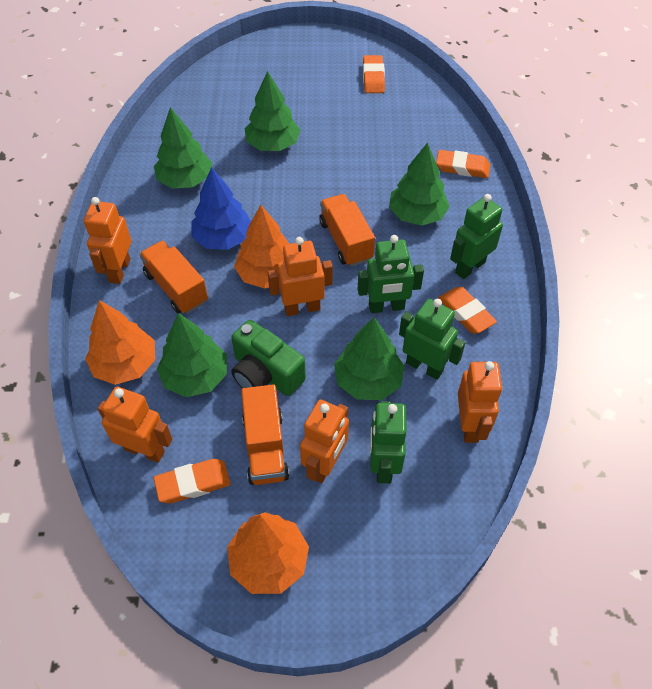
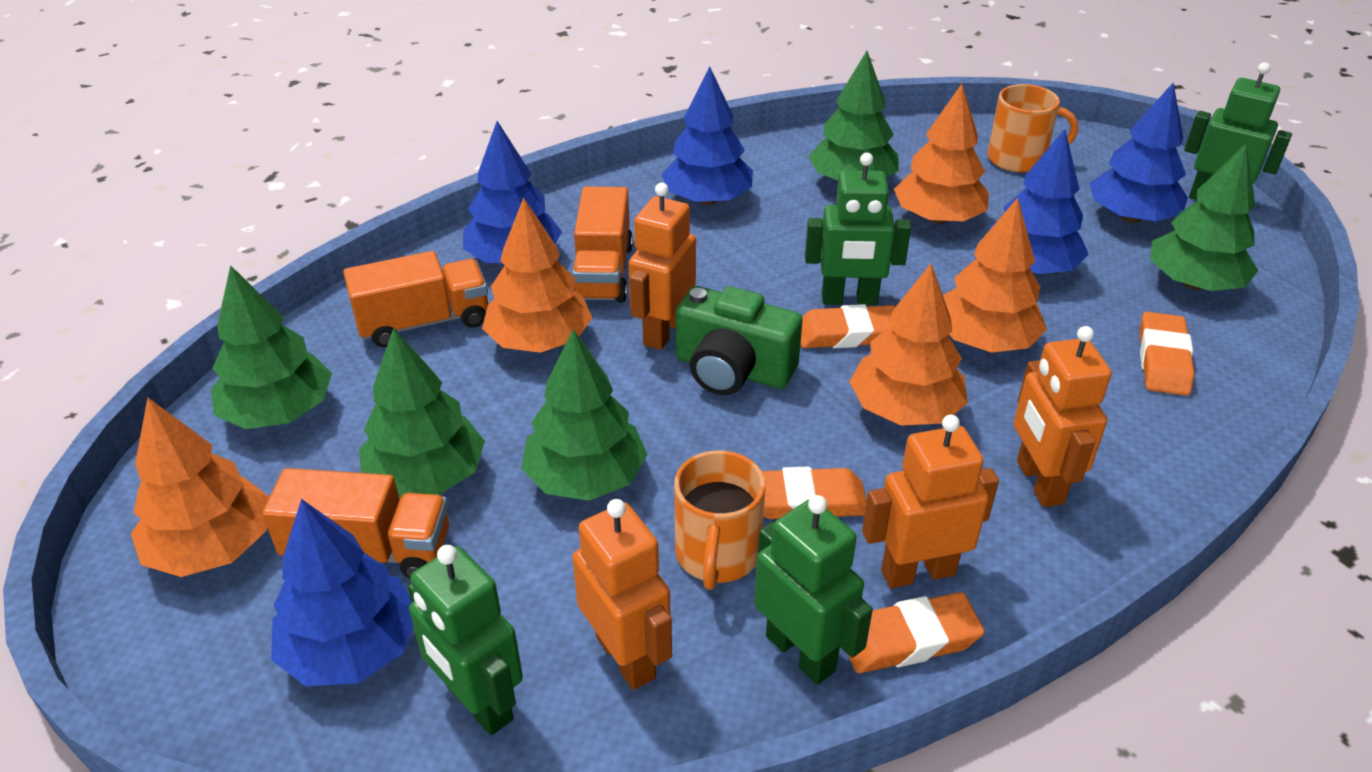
blue tree: 1 -> 5
orange mug: 0 -> 2
orange robot: 5 -> 4
orange tree: 3 -> 5

